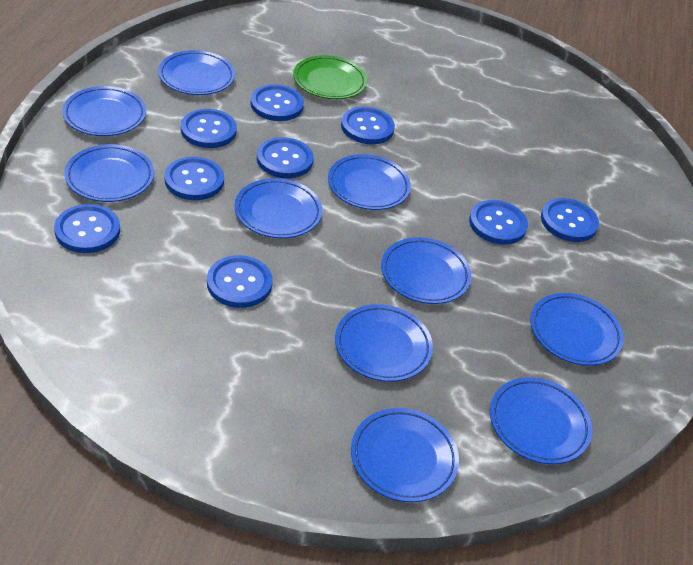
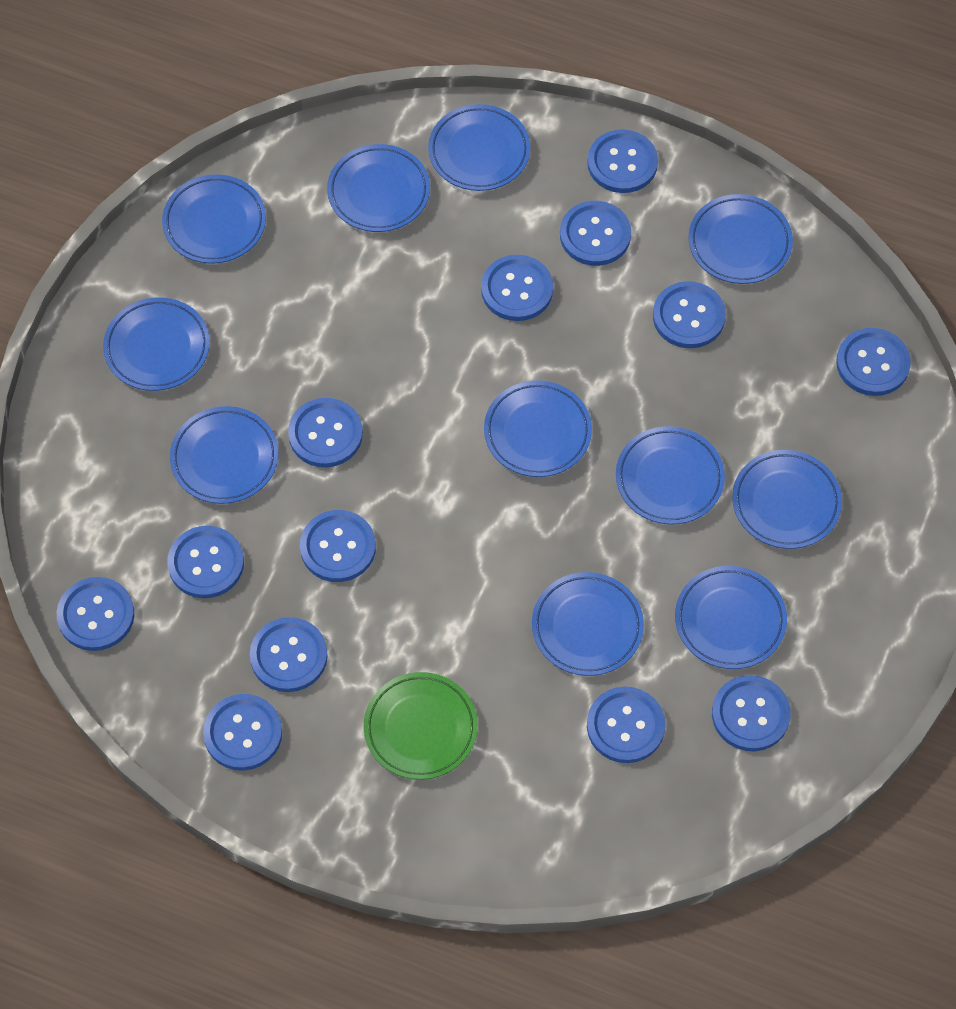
blue button: 9 -> 13
blue plate: 10 -> 11

